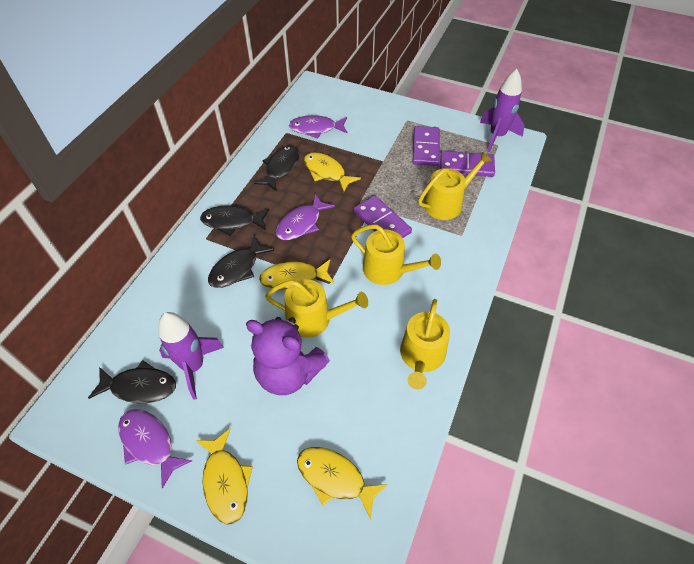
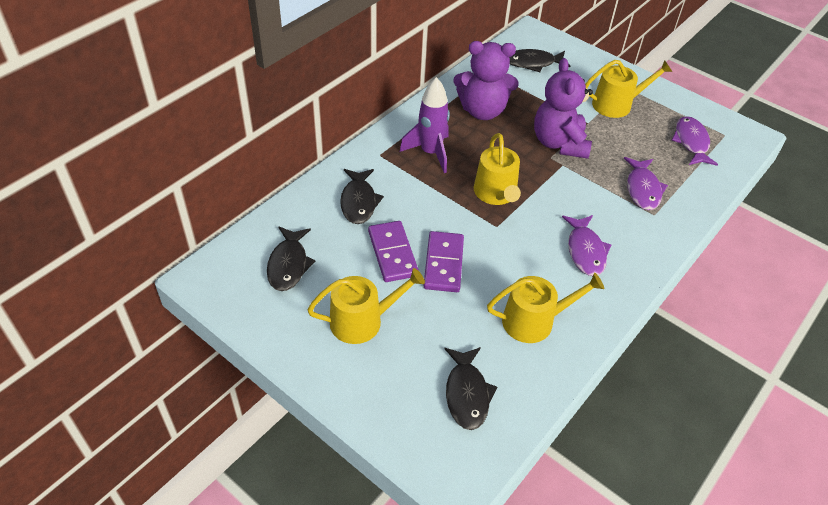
purple domino: 3 -> 2
purple rocket: 2 -> 1
purple teddy bear: 1 -> 2
yellow fish: 4 -> 0

